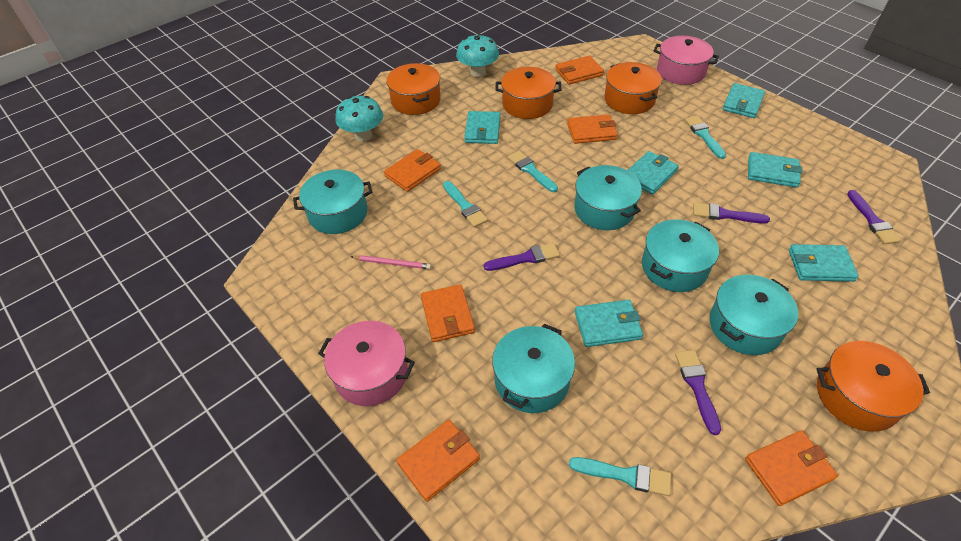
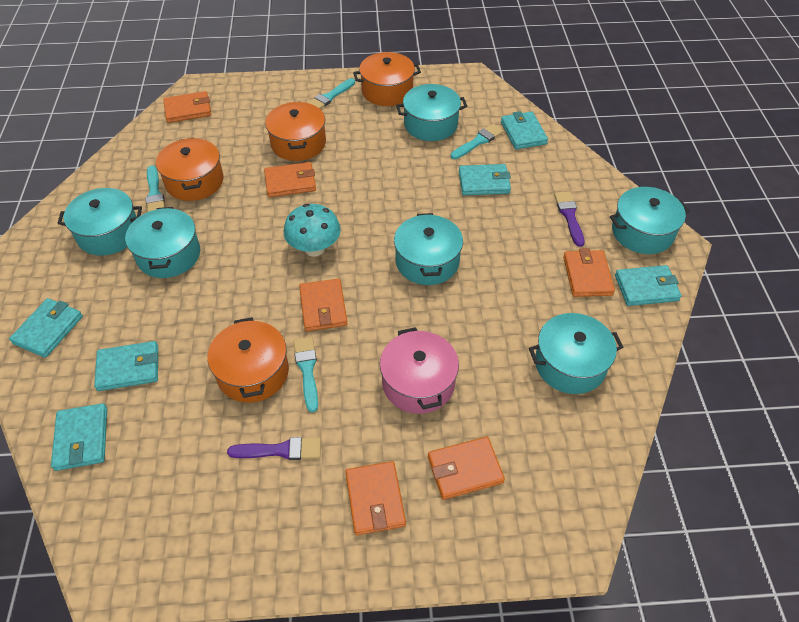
pink pencil: 1 -> 0
pink pot: 2 -> 1
purple brush: 4 -> 2
turquoise mushroom: 2 -> 1
turquoise pot: 5 -> 6

